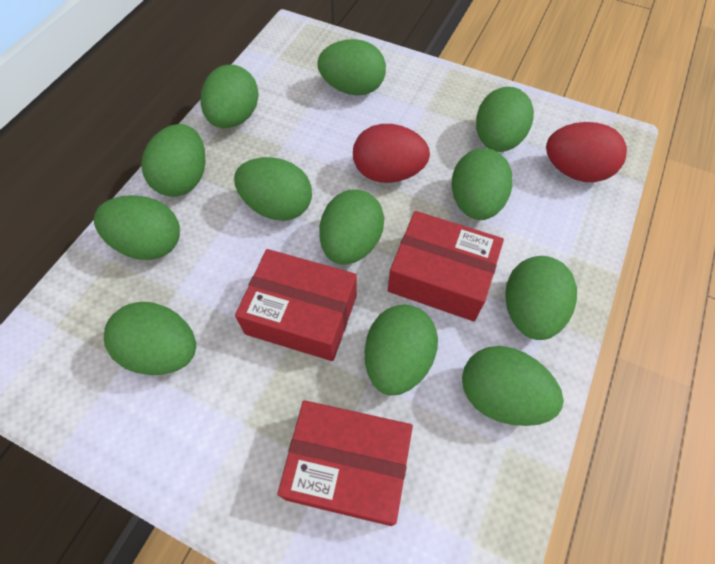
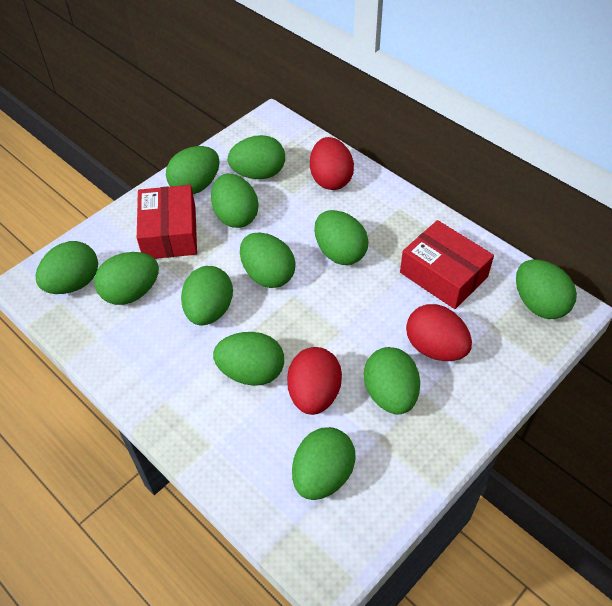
red box: 3 -> 2
red egg: 2 -> 3

